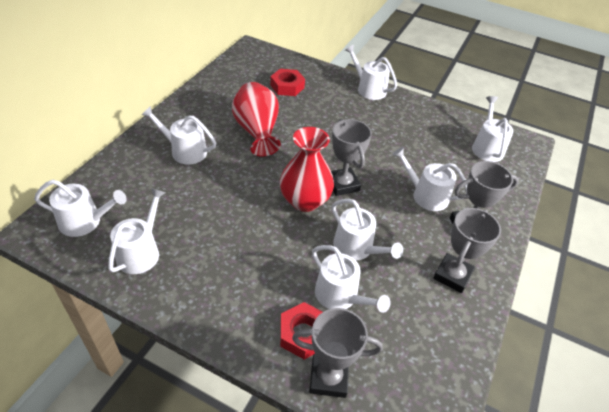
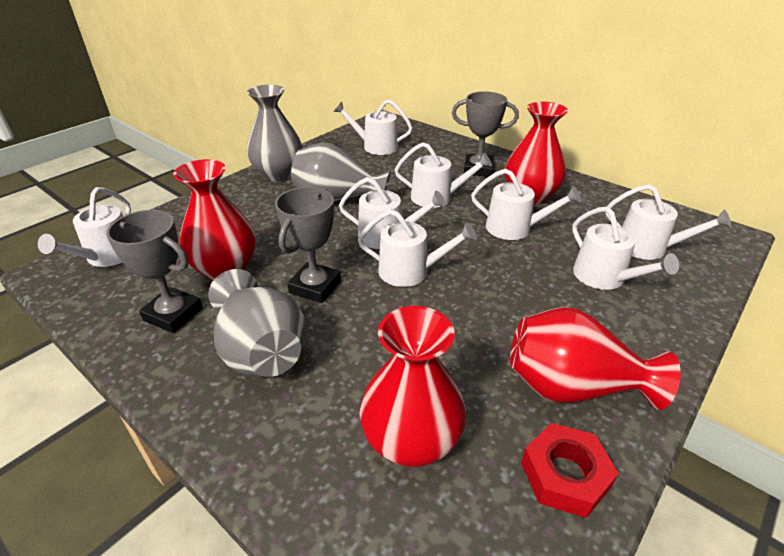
grey trophy: 4 -> 3
grey vase: 0 -> 3
red nut: 2 -> 1
red vase: 2 -> 4

